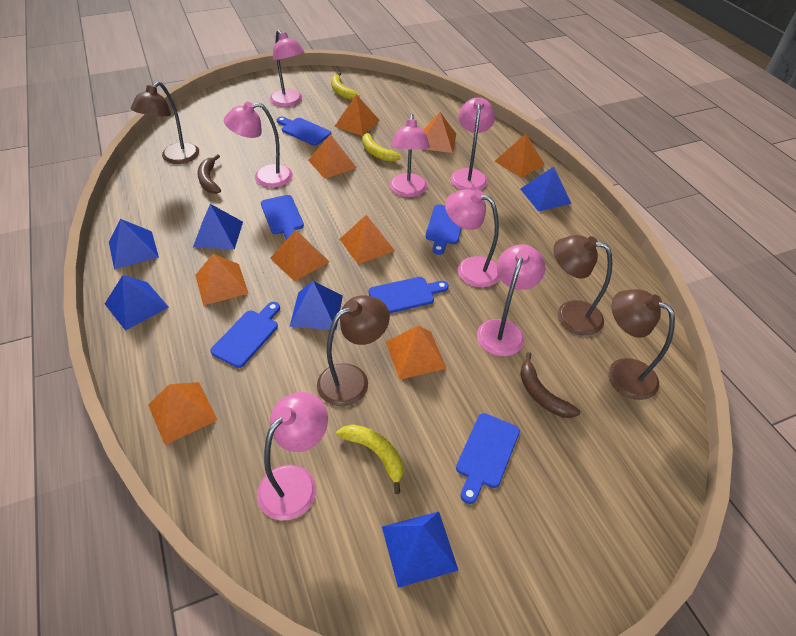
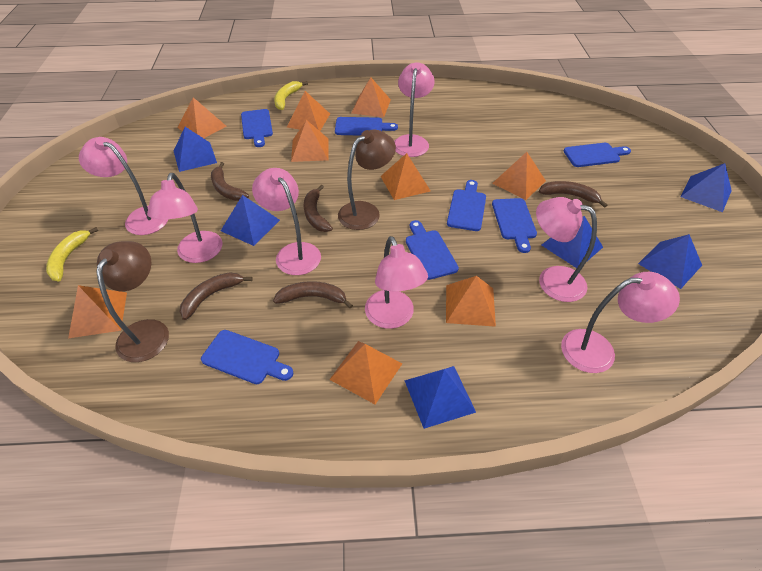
blue cutting board: 6 -> 7
brown banana: 2 -> 5
brown lamp: 4 -> 2
yellow banana: 3 -> 2

